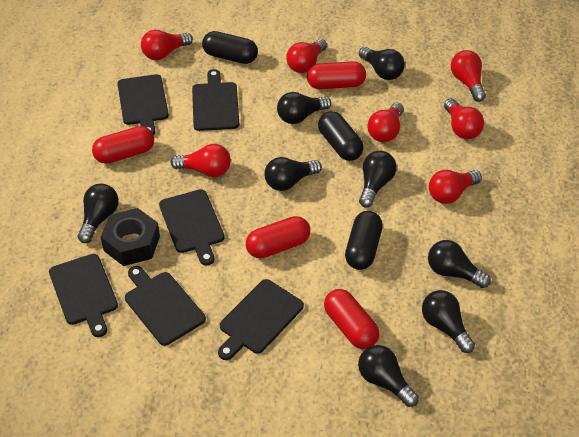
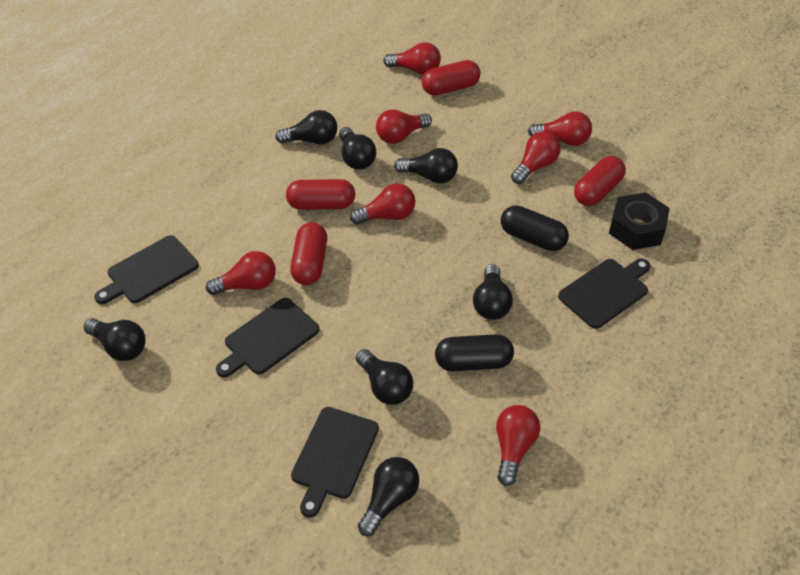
black capsule: 3 -> 2
black cutting board: 6 -> 4
black light bulb: 8 -> 7

